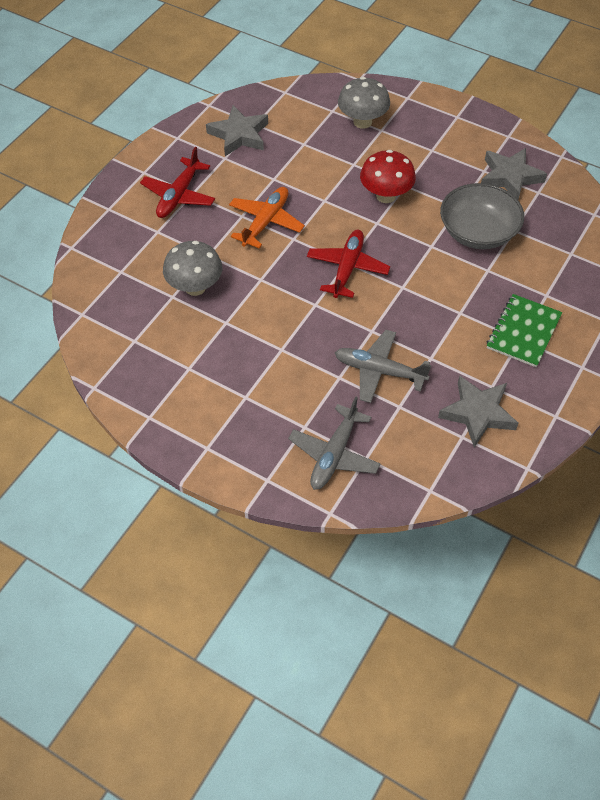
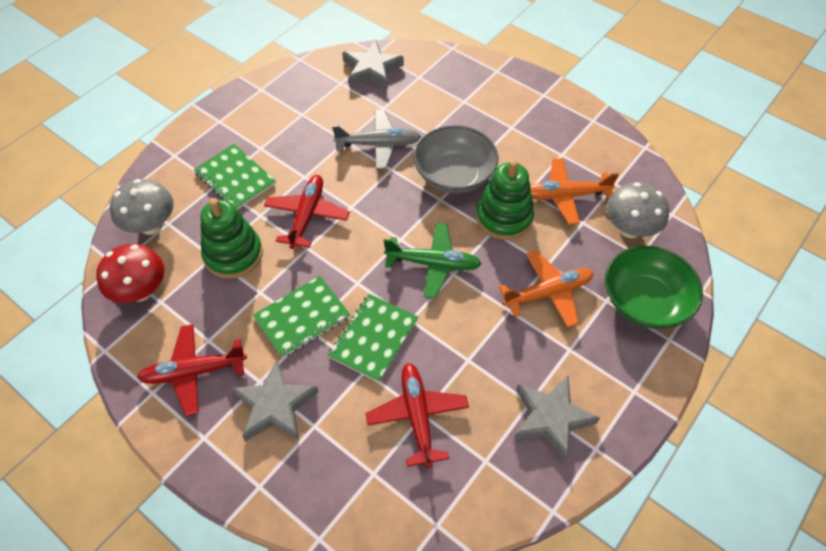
green bowl: 0 -> 1
green notebook: 1 -> 3
green plane: 0 -> 1
green stacking toy: 0 -> 2
grey plane: 2 -> 1
orange plane: 1 -> 2
red plane: 2 -> 3

